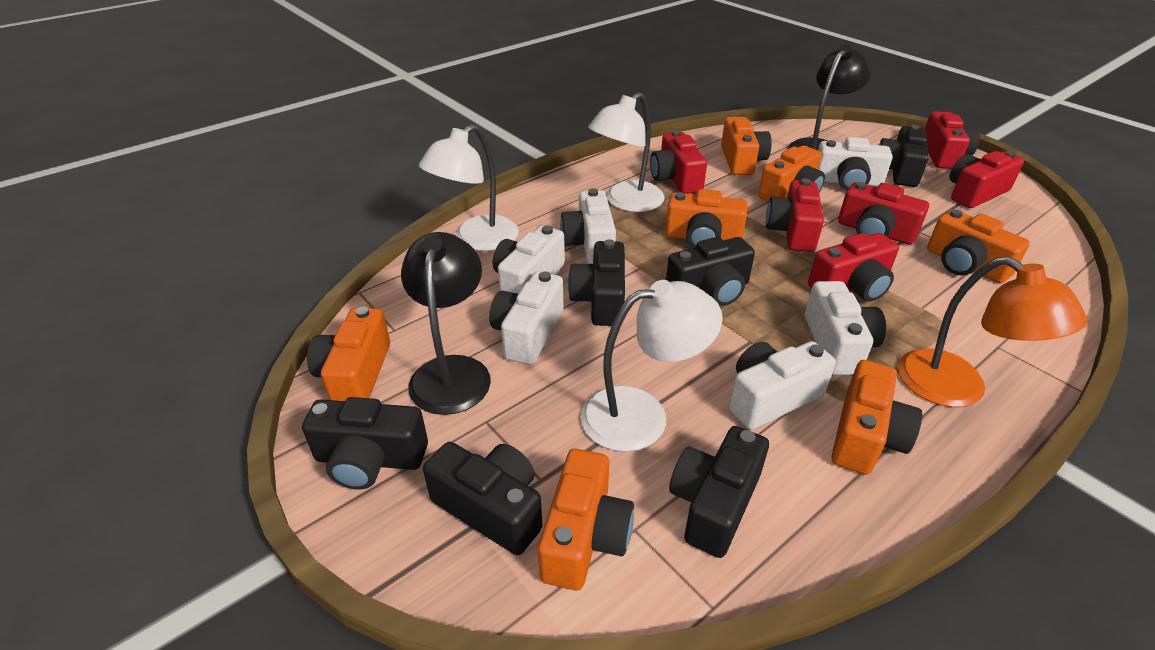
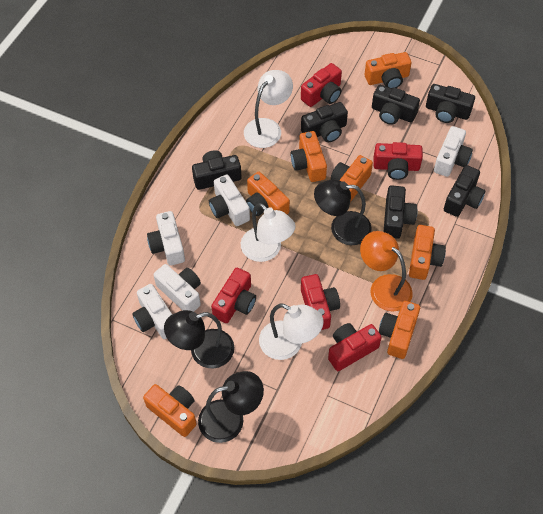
black lamp: 2 -> 3
red camera: 6 -> 5
white camera: 6 -> 5

